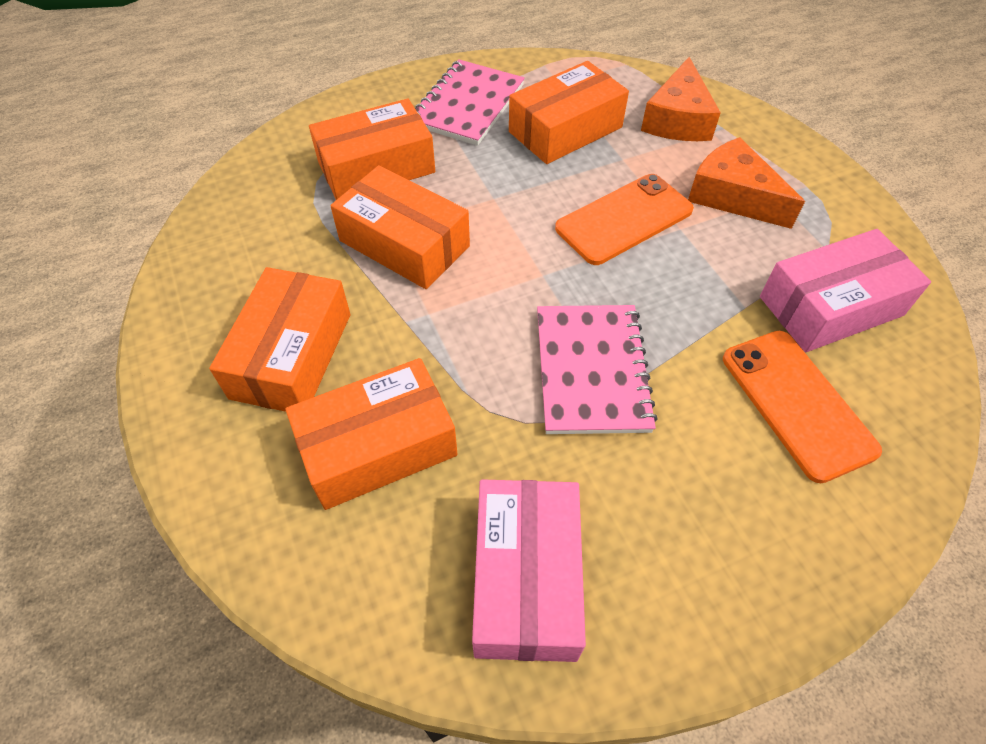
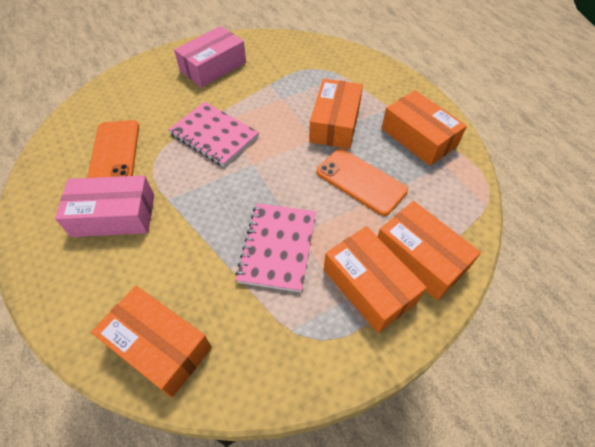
orange cheese: 2 -> 0

